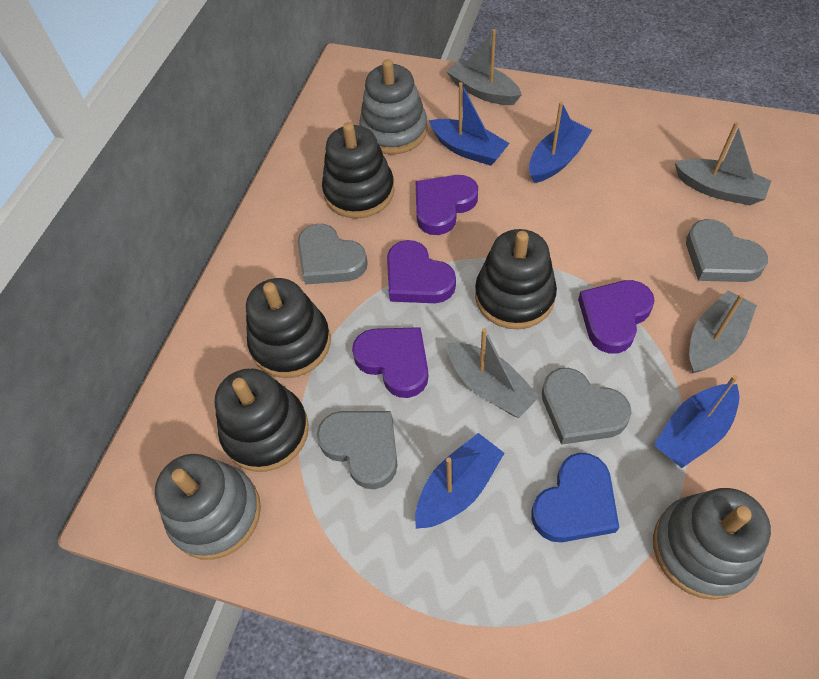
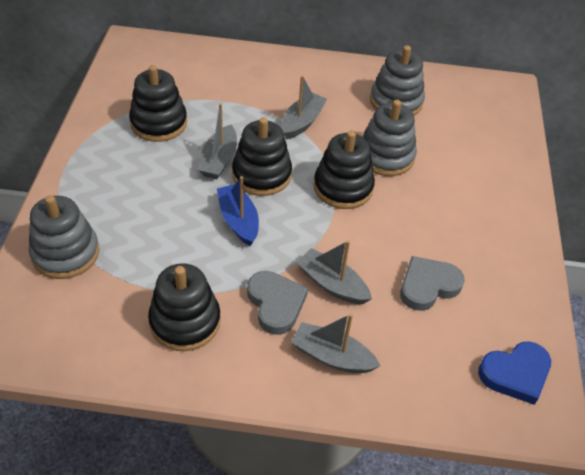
blue boat: 4 -> 1
grey heart: 4 -> 2
purple heart: 4 -> 0

